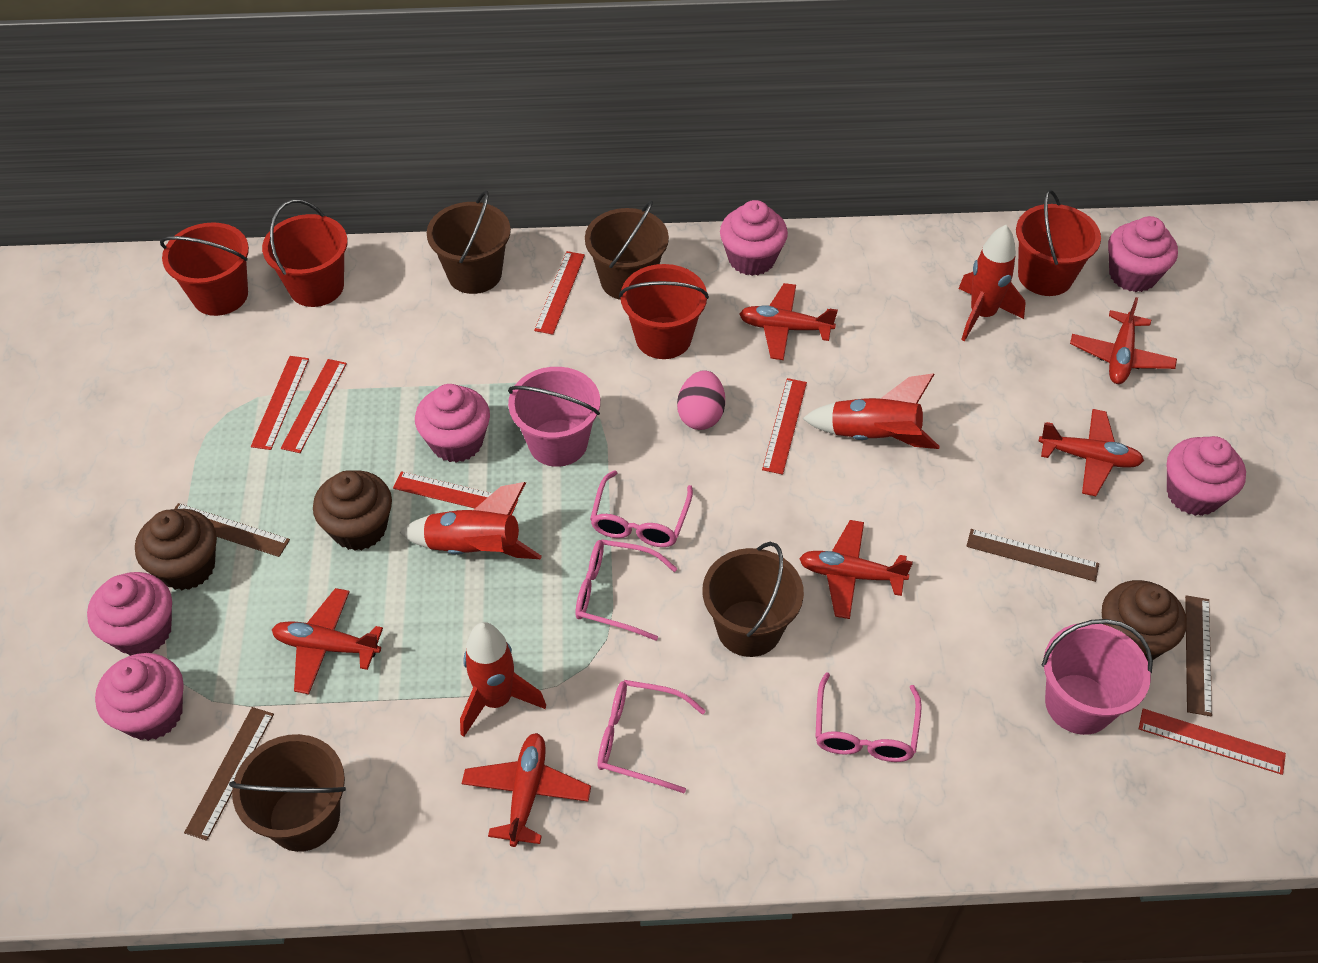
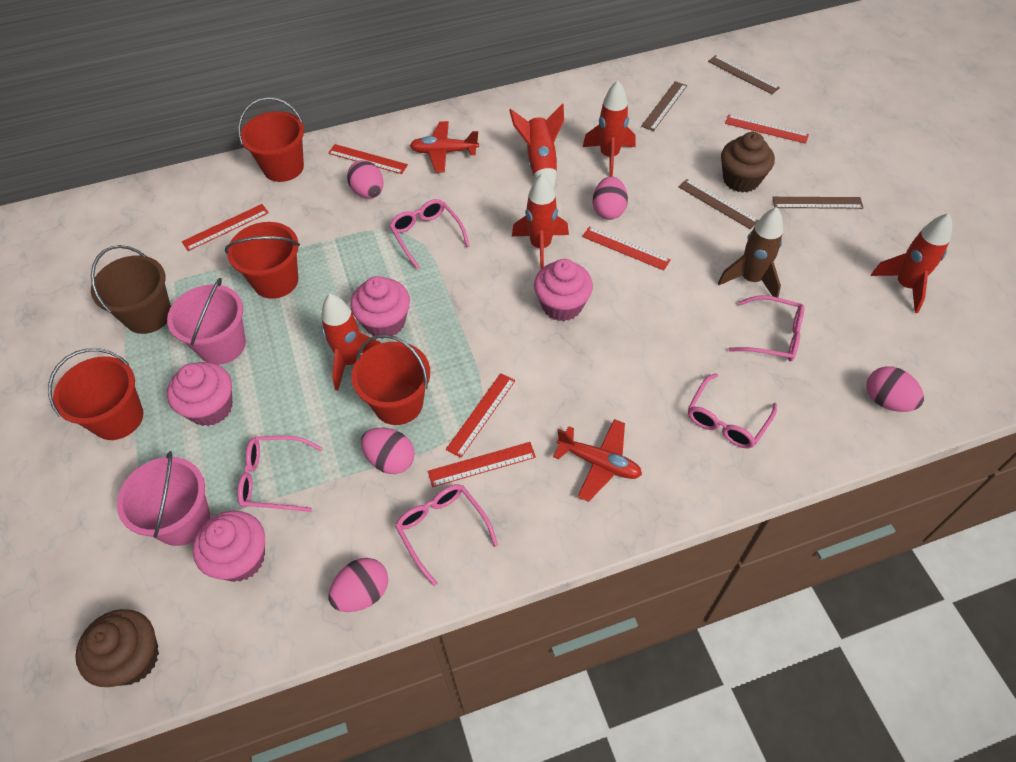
brown bucket: 4 -> 1
brown cupcake: 3 -> 2
brown rocket: 0 -> 1
pink cupcake: 6 -> 4
pink egg: 1 -> 5
pink glasses: 4 -> 5
red plane: 6 -> 2
red rocket: 4 -> 5

